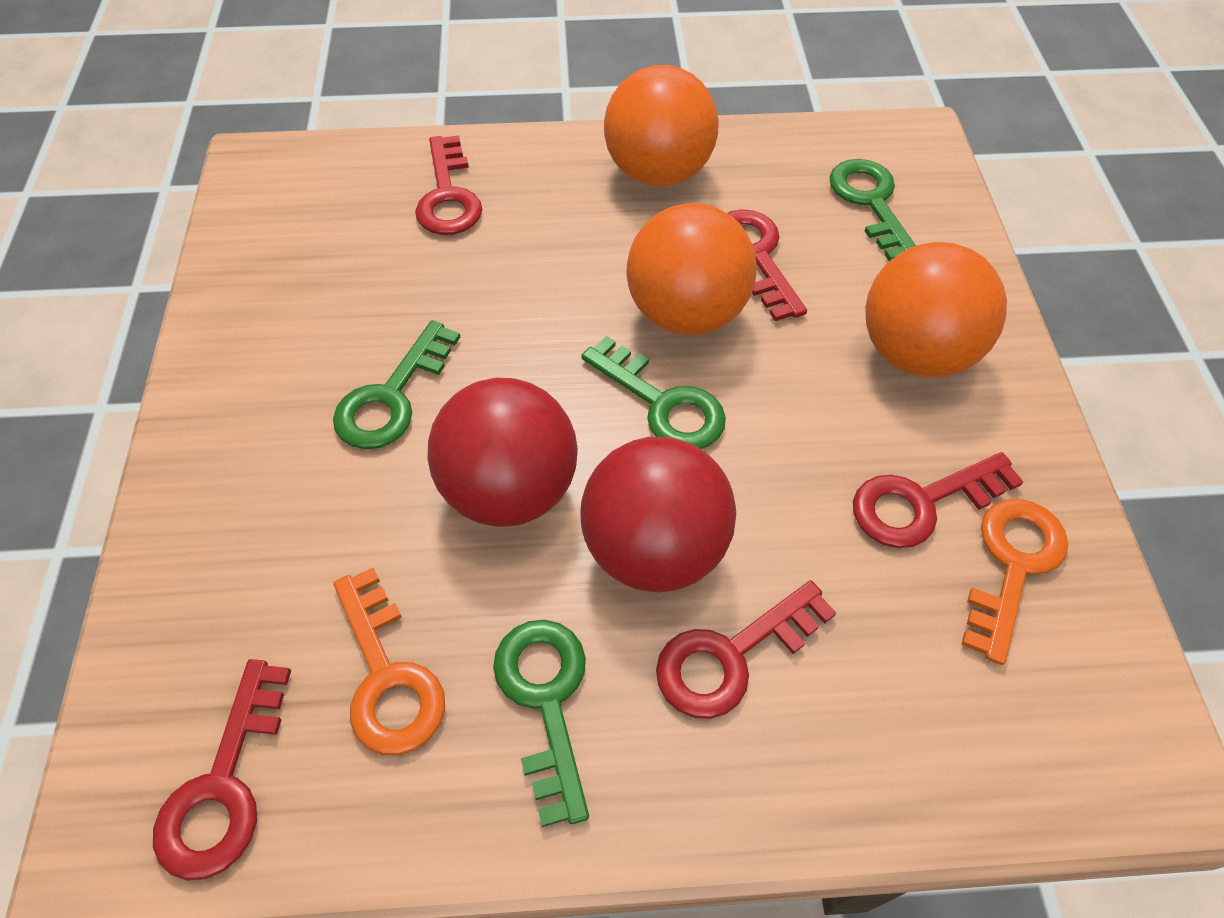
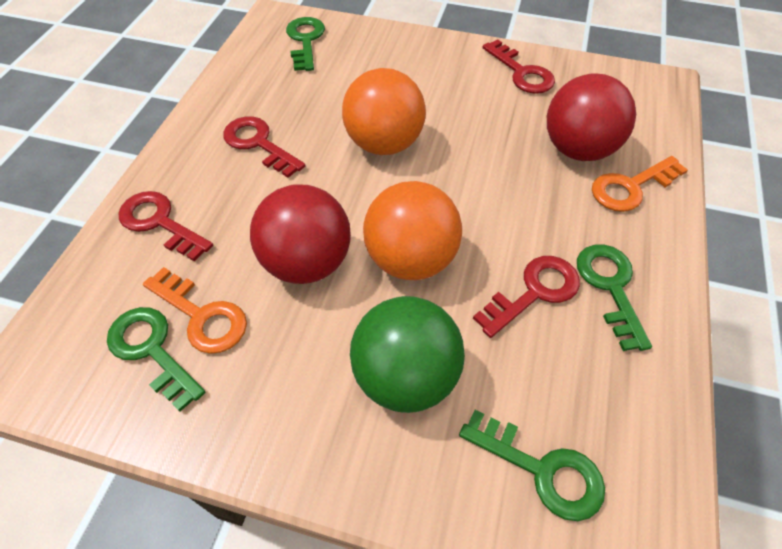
green ball: 0 -> 1
orange ball: 3 -> 2
red key: 5 -> 4

